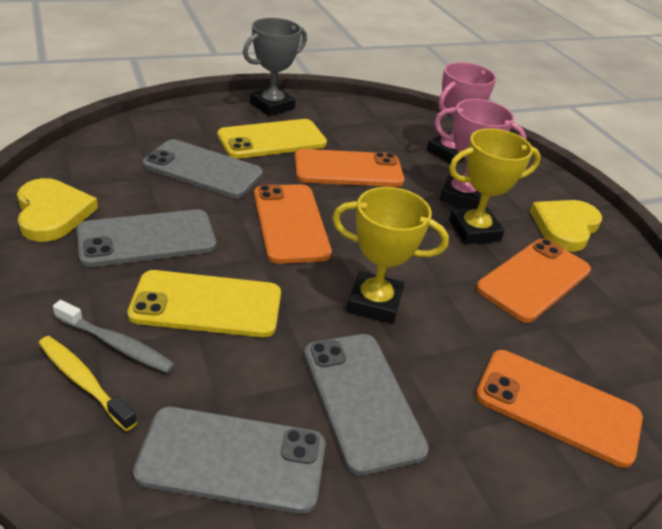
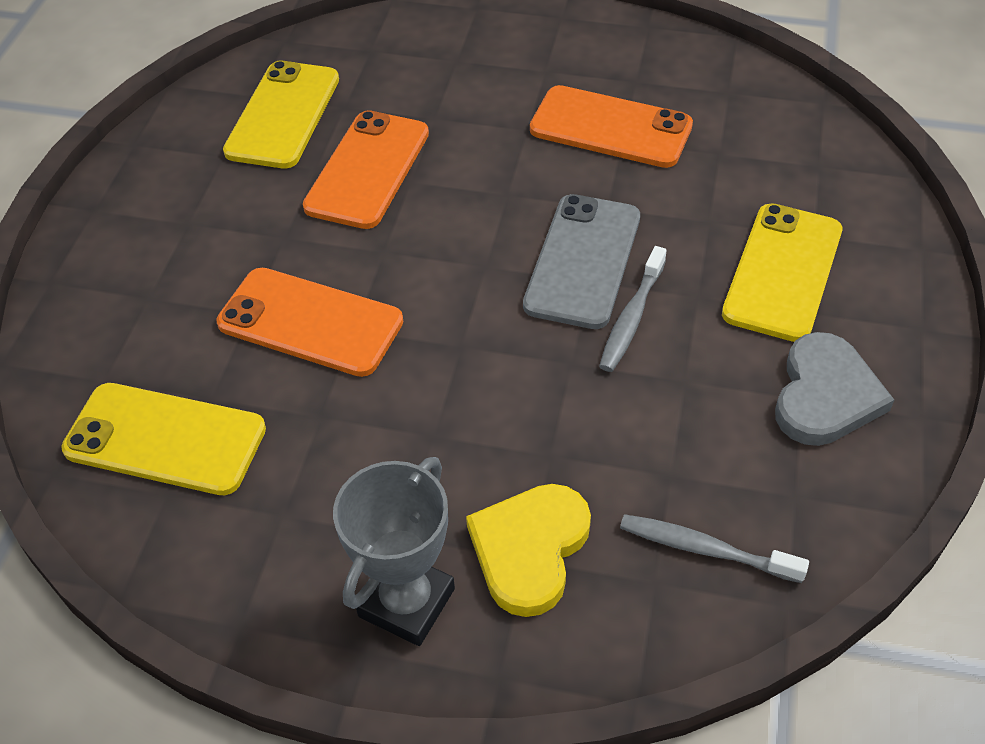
grey heart: 0 -> 1
grey phone: 4 -> 1
grey toothbrush: 1 -> 2
orange phone: 4 -> 3
pink trophy: 2 -> 0
yellow heart: 2 -> 1
yellow phone: 2 -> 3
yellow toothbrush: 1 -> 0
yellow trophy: 2 -> 0

